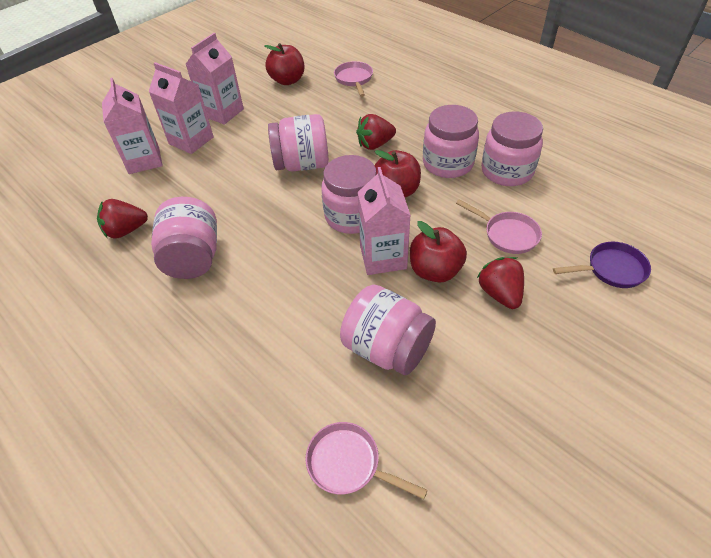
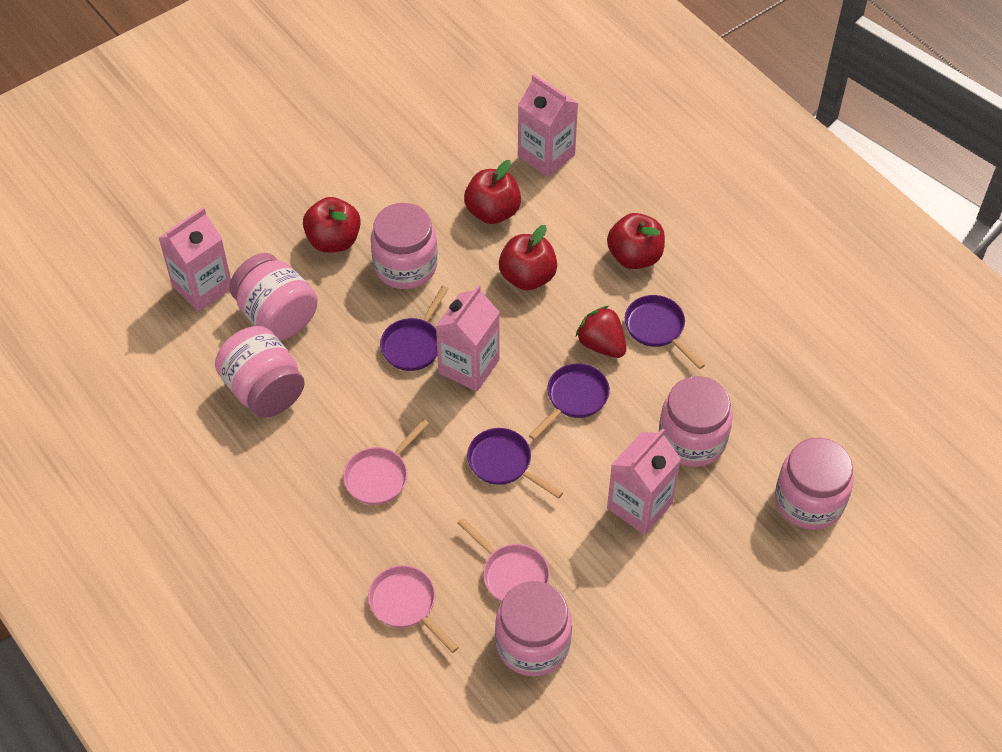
purple pan: 1 -> 4
red apple: 3 -> 4
red strawberry: 3 -> 1

